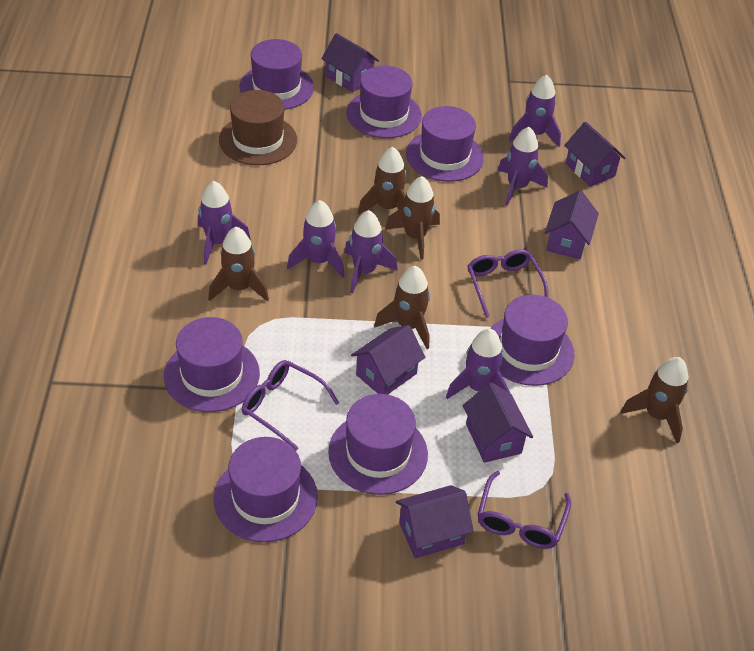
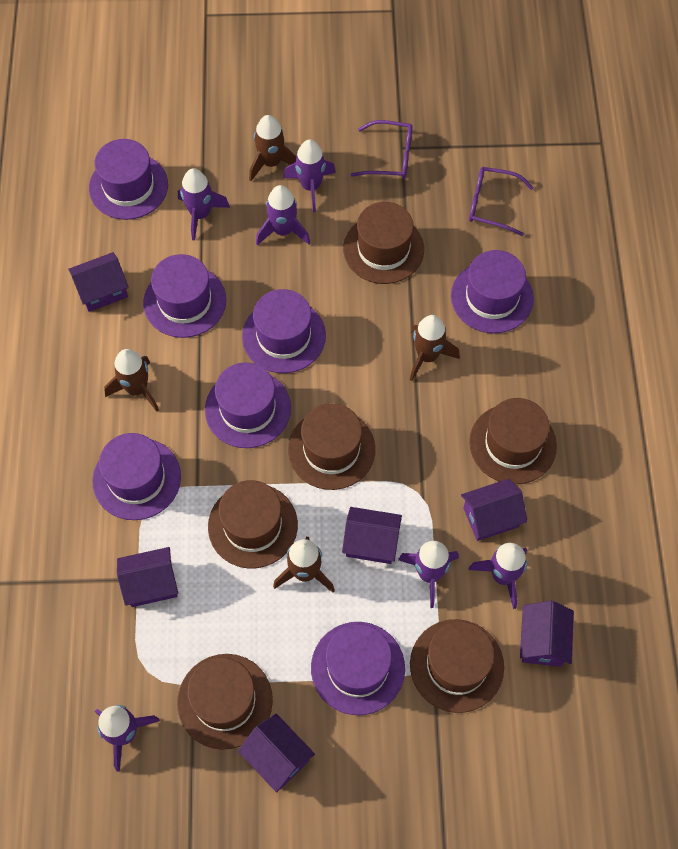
brown hat: 1 -> 6
brown rocket: 5 -> 4
purple glasses: 3 -> 2

